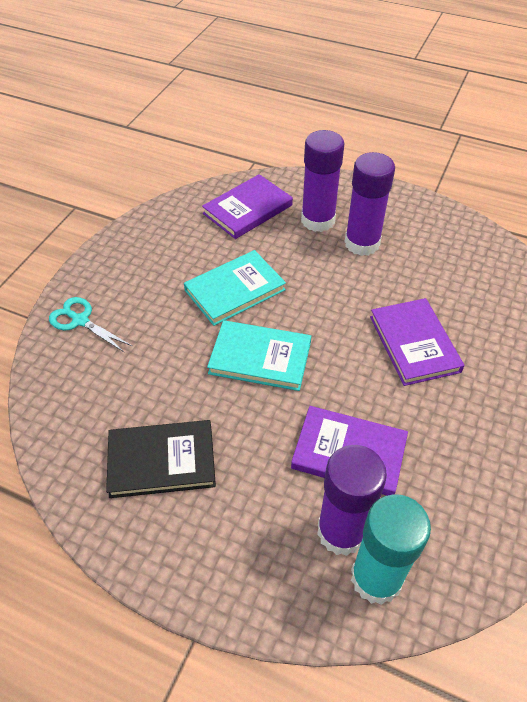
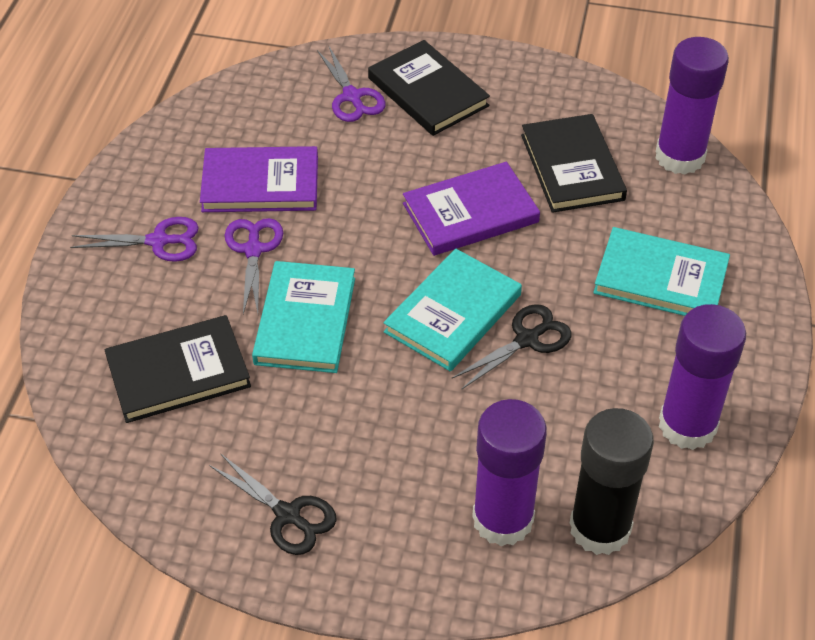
black book: 1 -> 3
black glue stick: 0 -> 1
black scissors: 0 -> 2
purple book: 3 -> 2
purple scissors: 0 -> 3
turquoise book: 2 -> 3
turquoise glue stick: 1 -> 0
turquoise scissors: 1 -> 0

